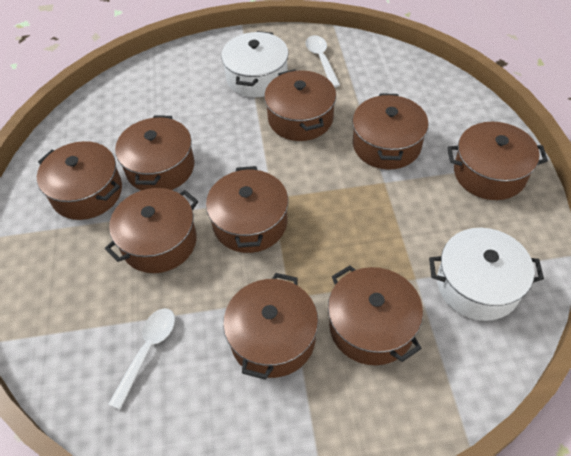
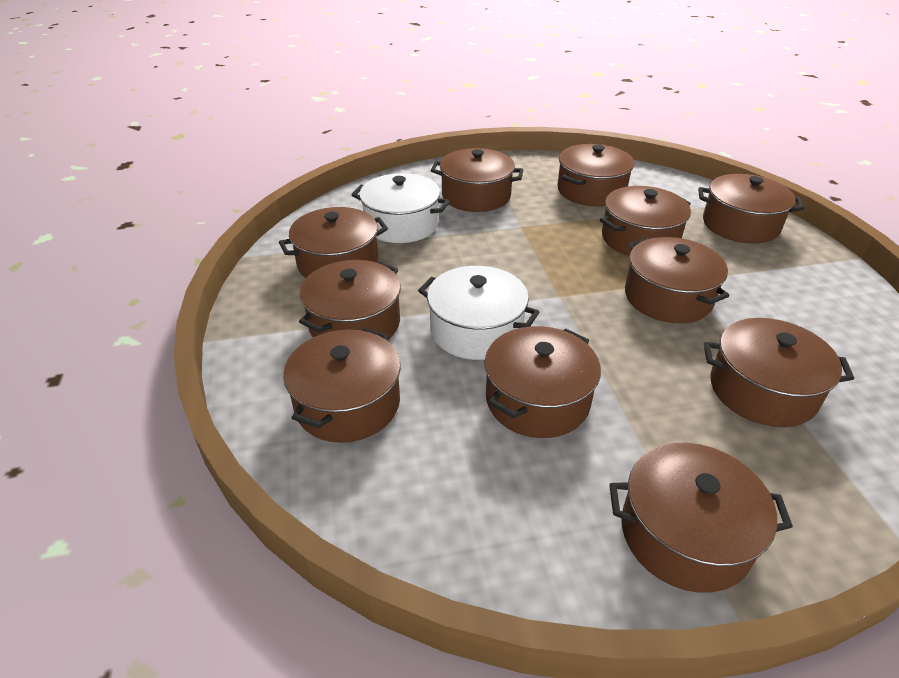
brown pot: 9 -> 11
white spoon: 2 -> 0

